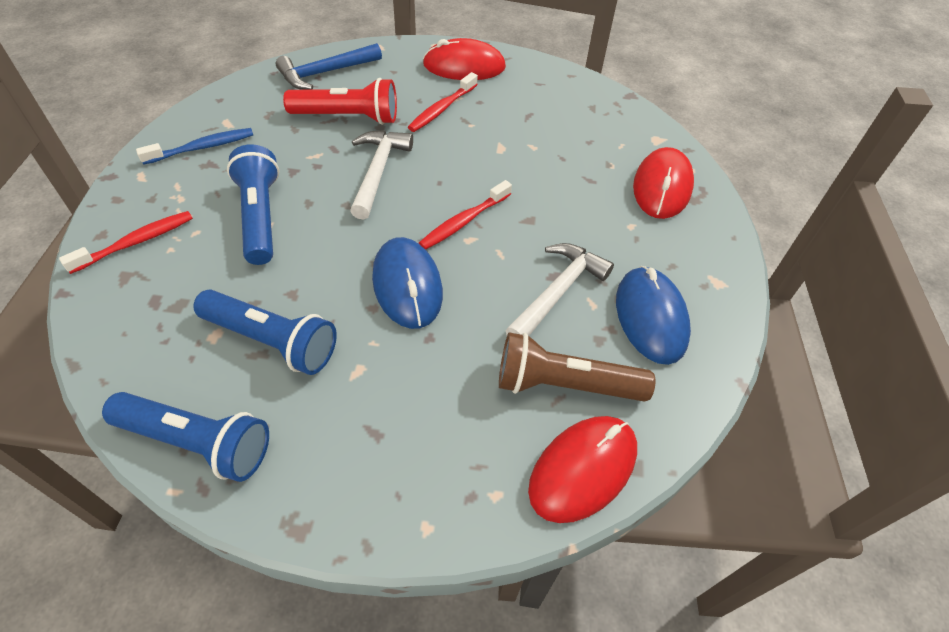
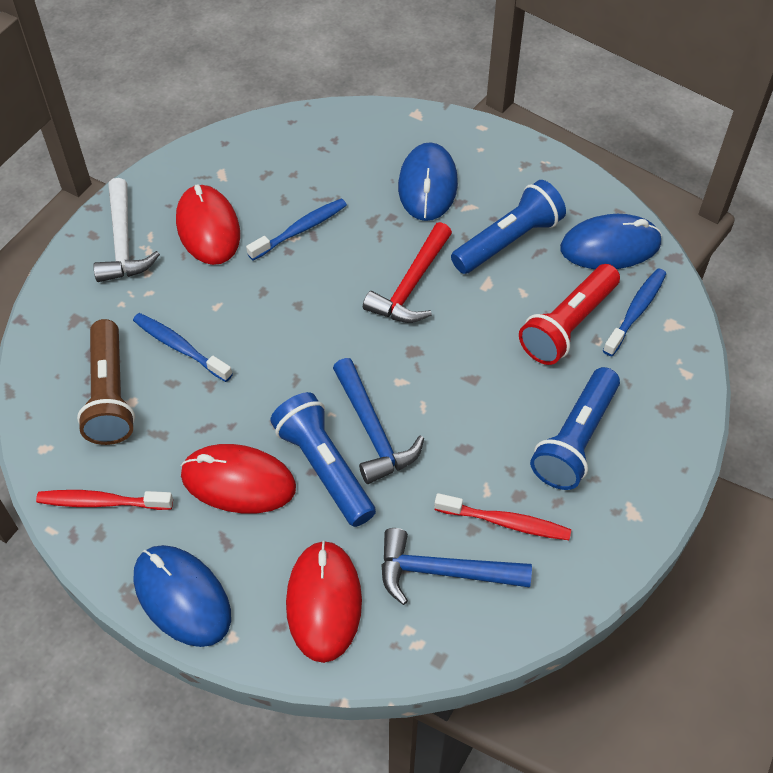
blue hammer: 1 -> 2
blue mouse: 2 -> 3
blue toothbrush: 1 -> 3
red hammer: 0 -> 1
red toothbrush: 3 -> 2
white hammer: 2 -> 1

